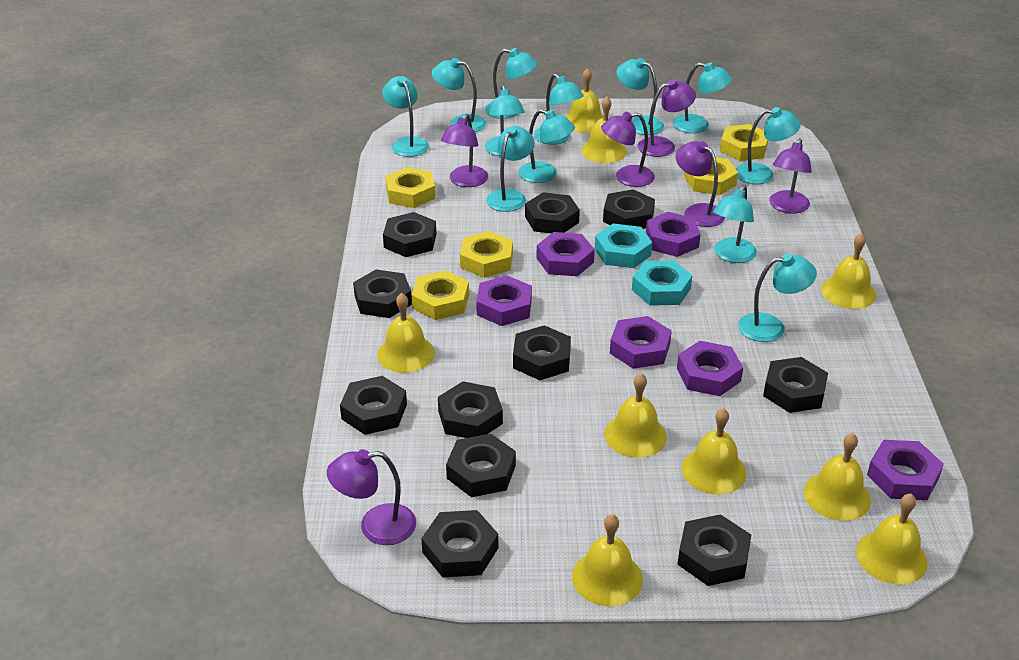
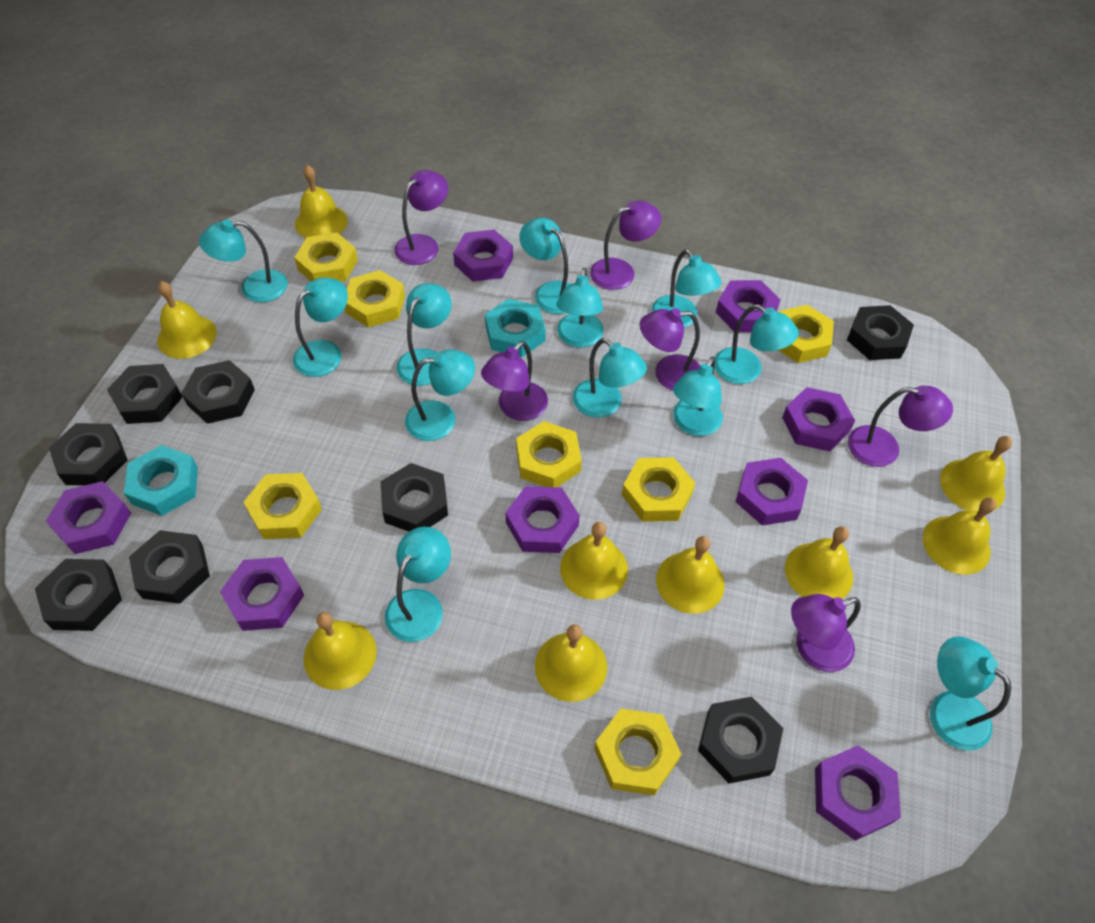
black nut: 11 -> 8
purple nut: 6 -> 8
yellow nut: 5 -> 7

